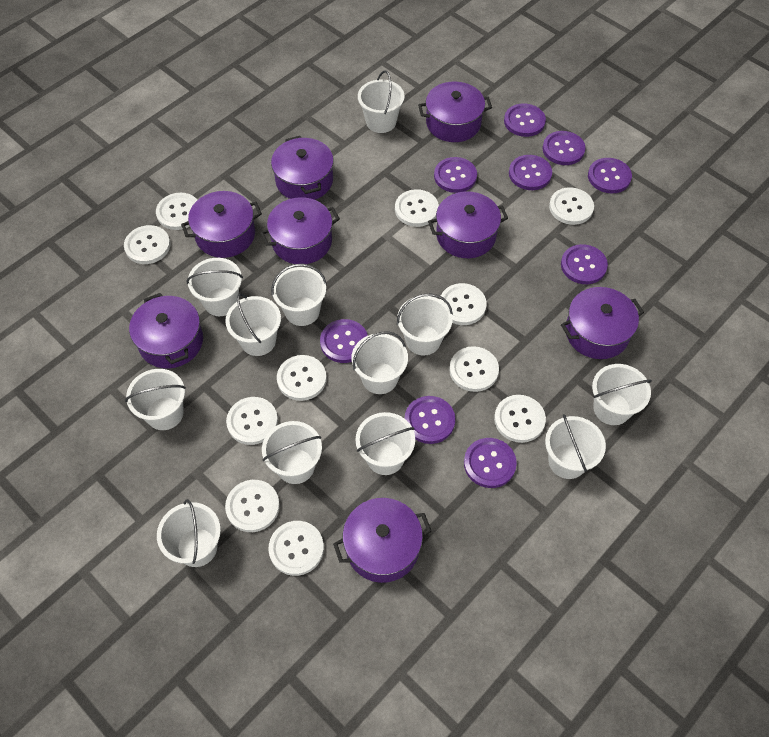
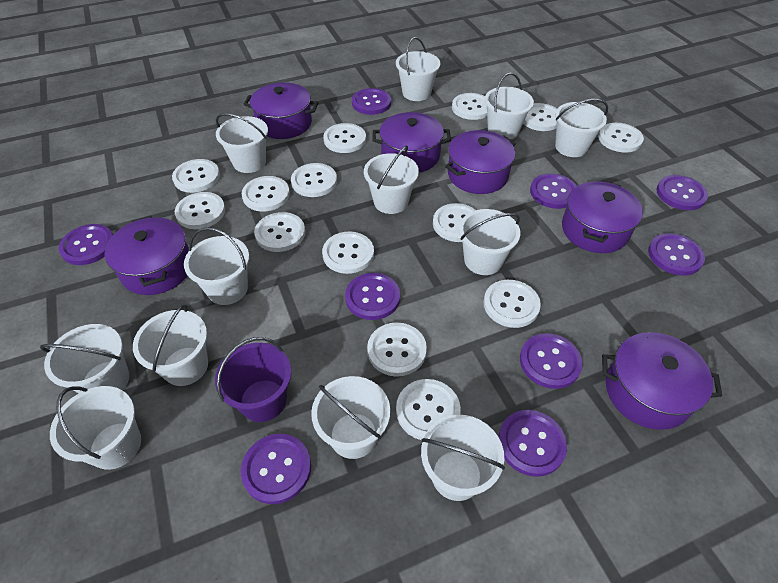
purple bucket: 0 -> 1
purple pot: 8 -> 6
white button: 11 -> 14

